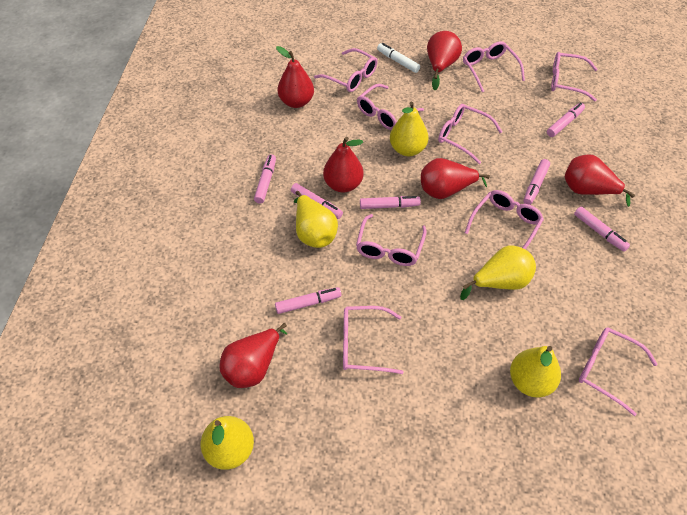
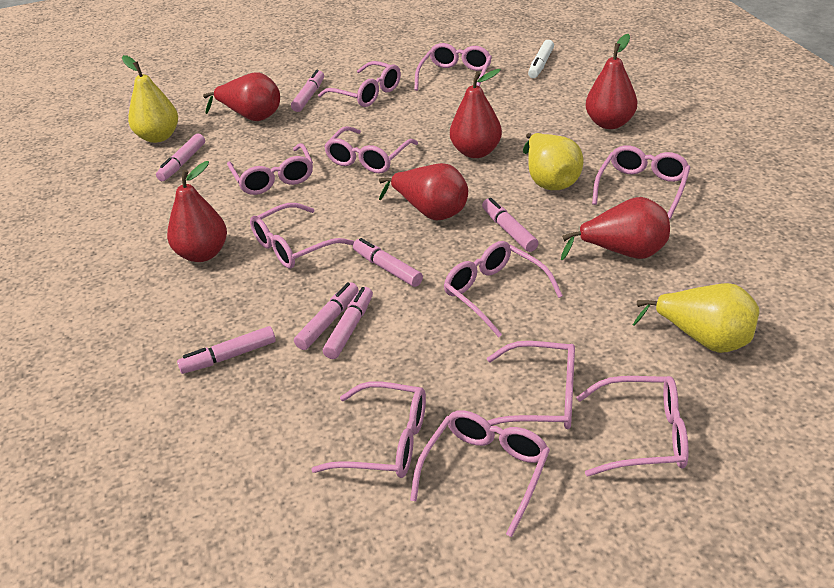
pink glasses: 9 -> 11
yellow pear: 5 -> 3

